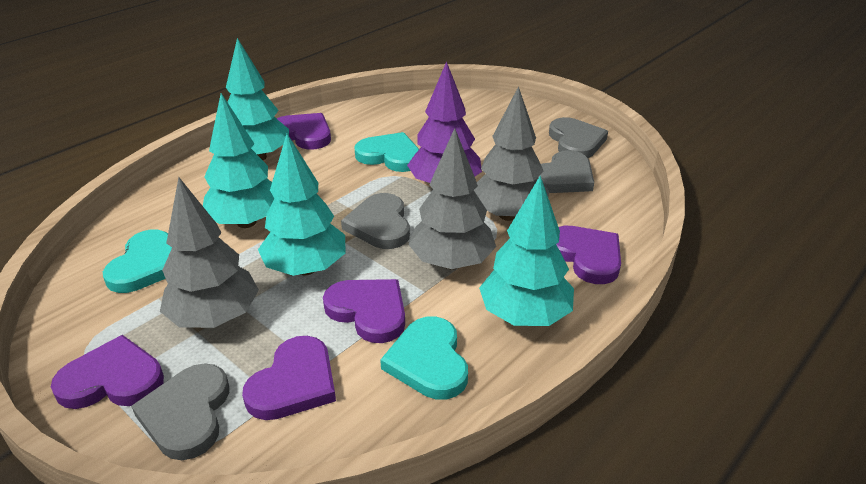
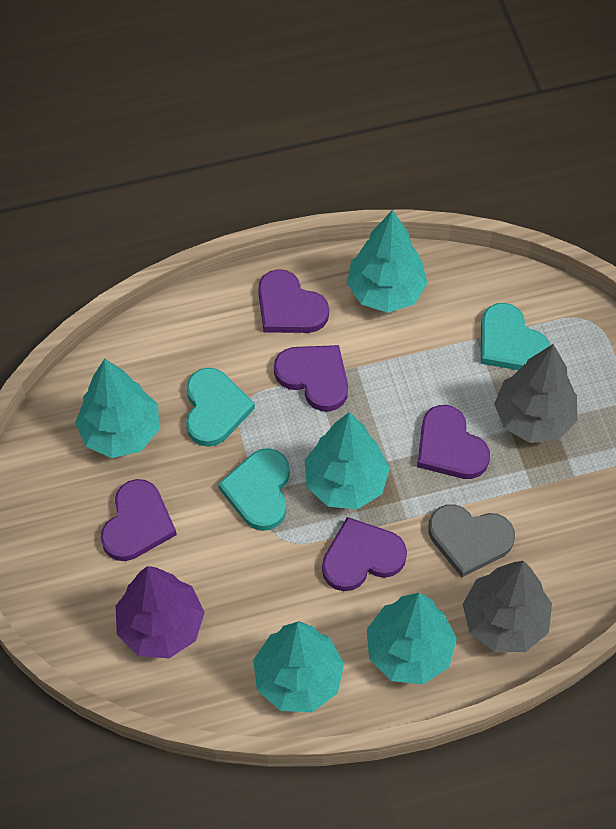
grey heart: 4 -> 1
grey tree: 3 -> 2
turquoise tree: 4 -> 5

